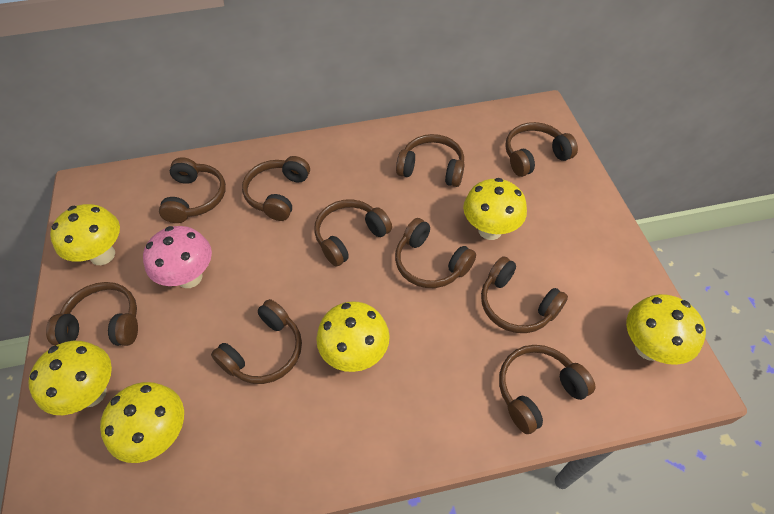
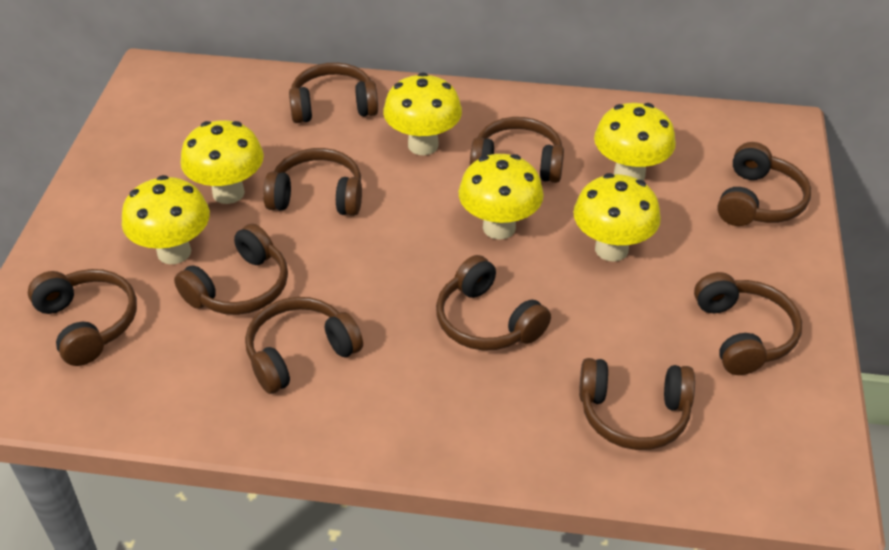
pink mushroom: 1 -> 0

